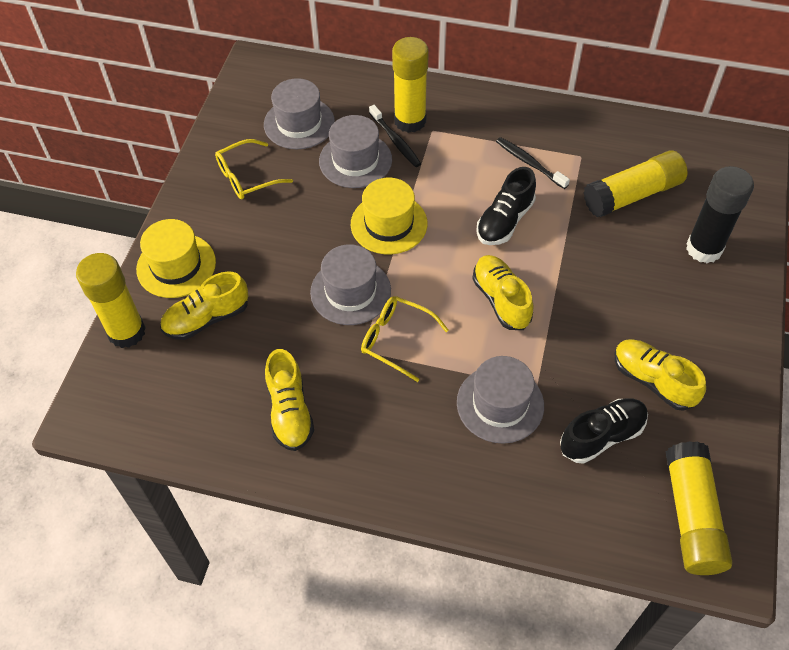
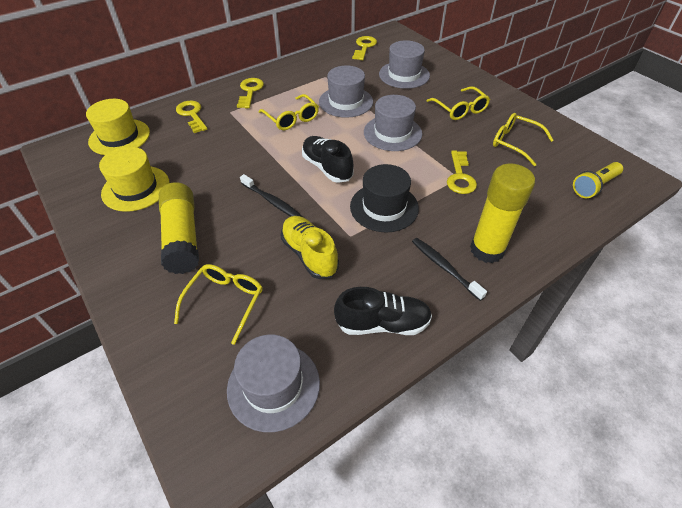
black glue stick: 1 -> 0
black hat: 0 -> 1
yellow flashlight: 0 -> 1
yellow glasses: 2 -> 4
yellow glue stick: 4 -> 2
yellow key: 0 -> 4
yellow shoe: 4 -> 1

